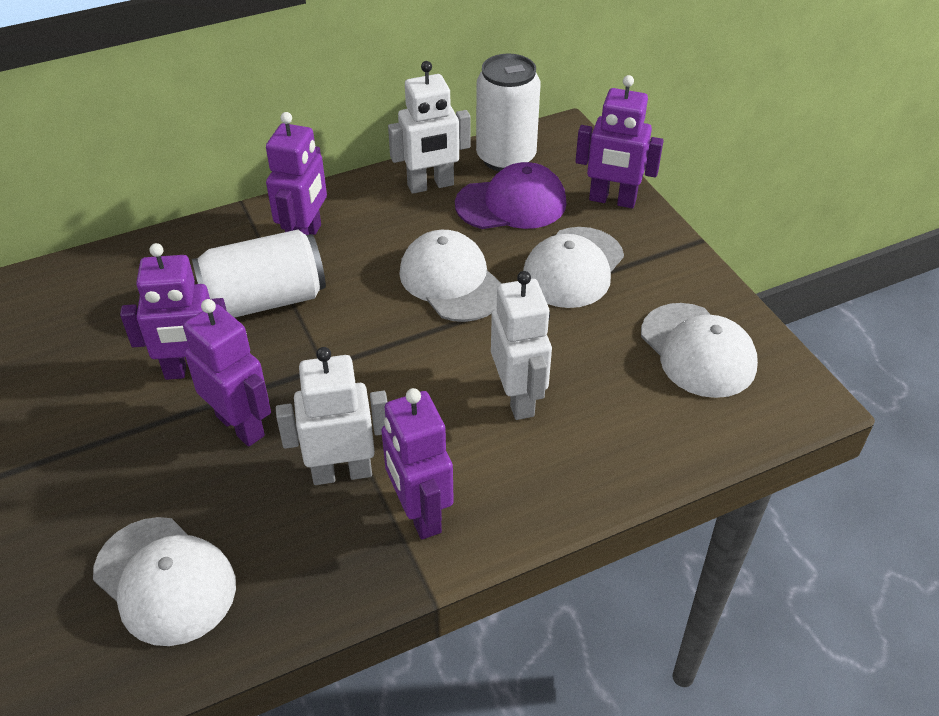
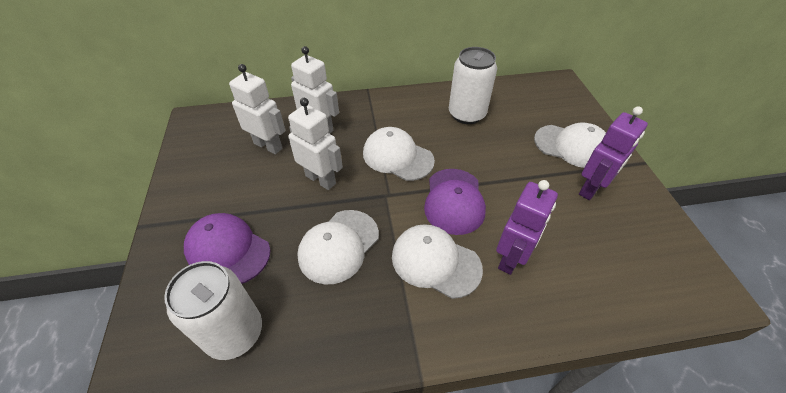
purple cap: 1 -> 2
purple robot: 5 -> 2

